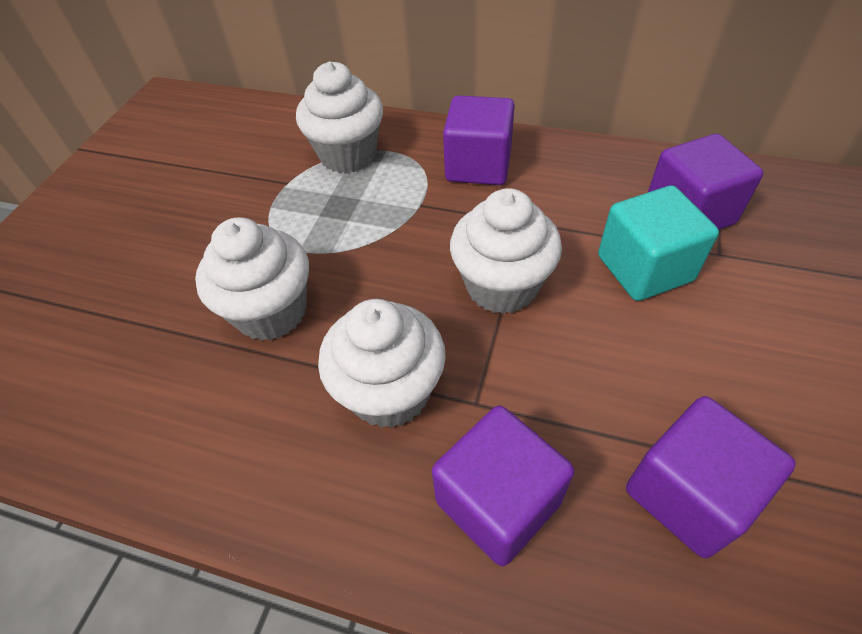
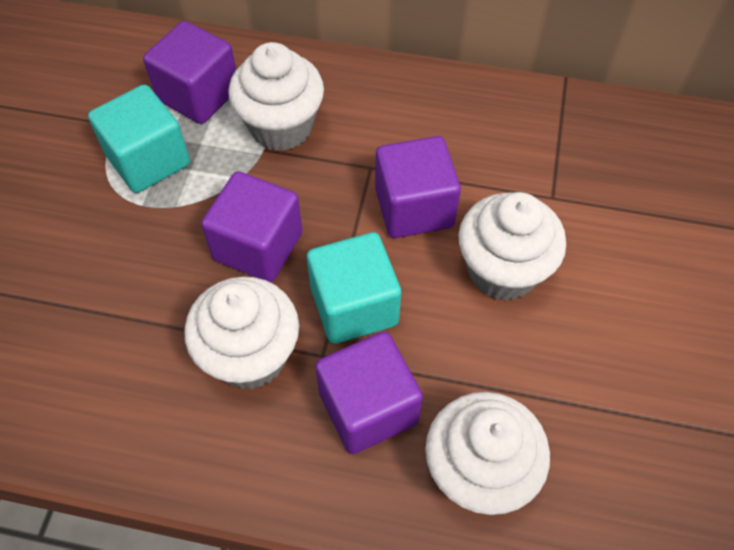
turquoise cube: 1 -> 2

